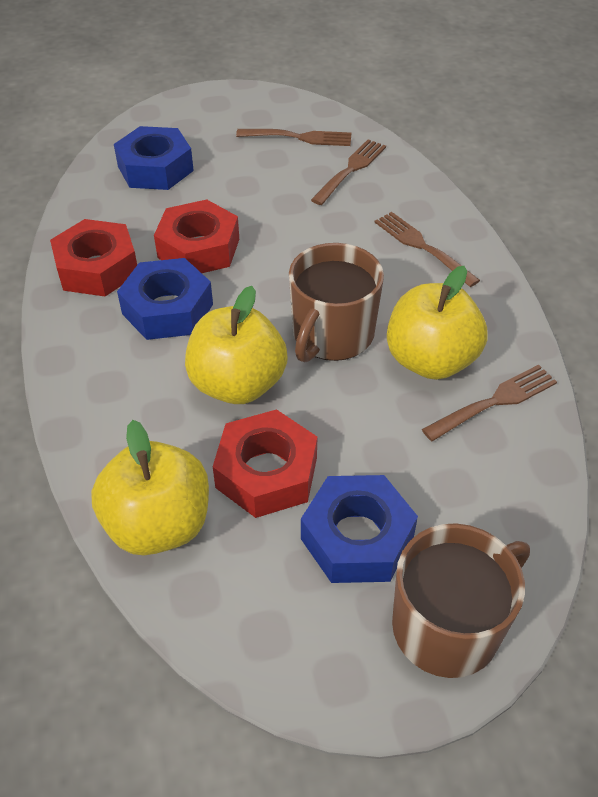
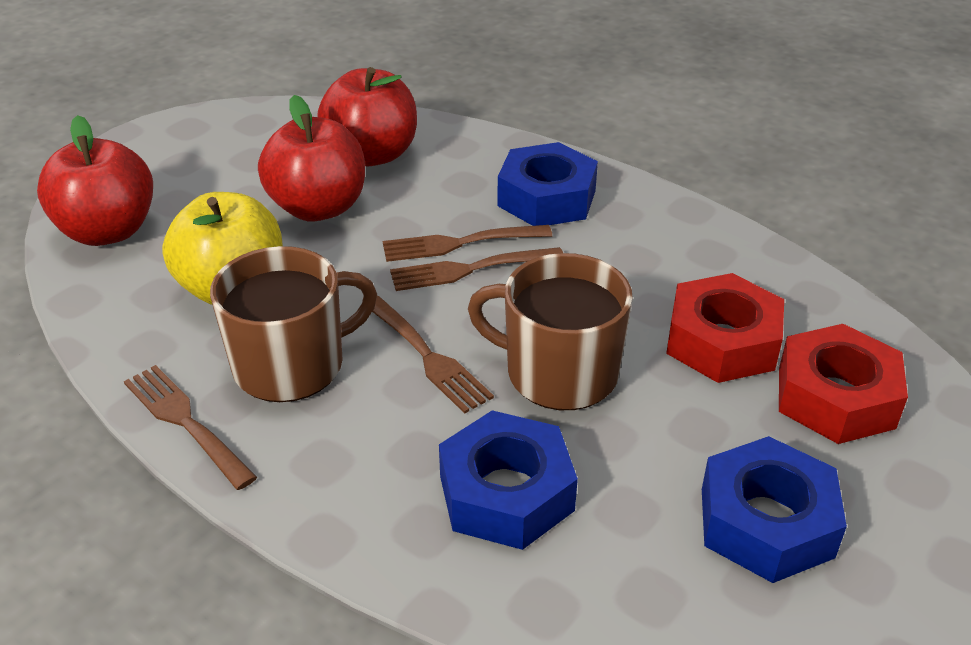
red apple: 0 -> 3
red nut: 3 -> 2
yellow apple: 3 -> 1

